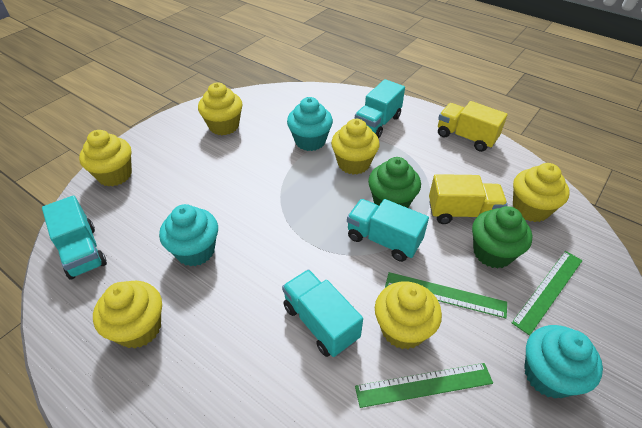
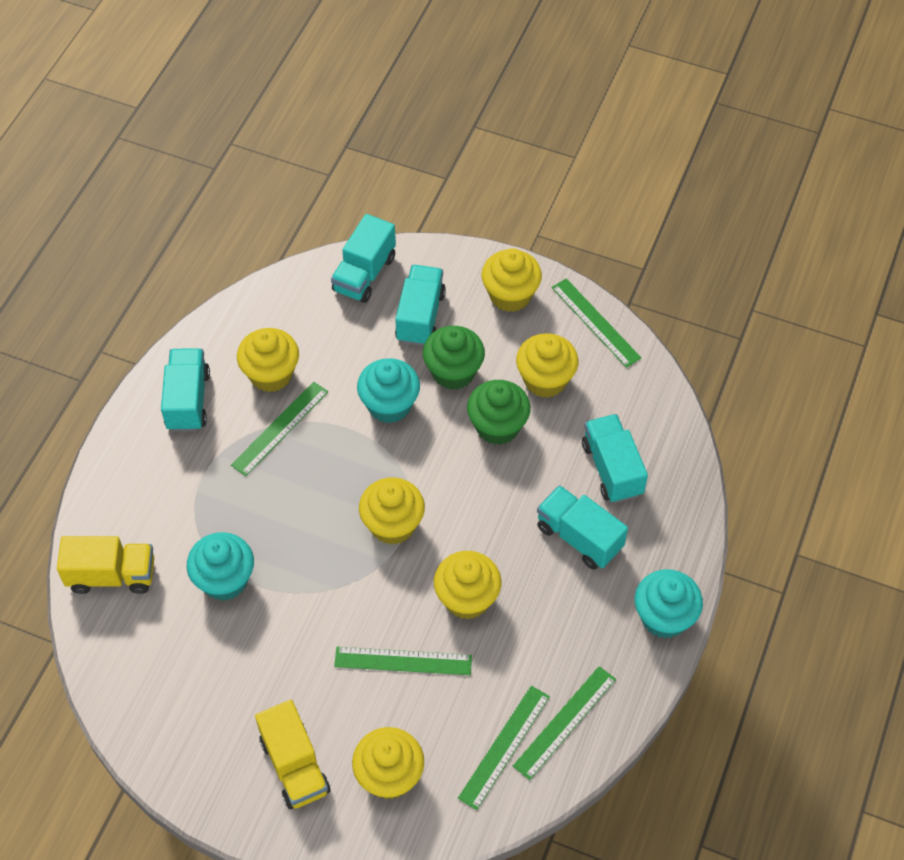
green ruler: 3 -> 5
turquoise truck: 4 -> 5

